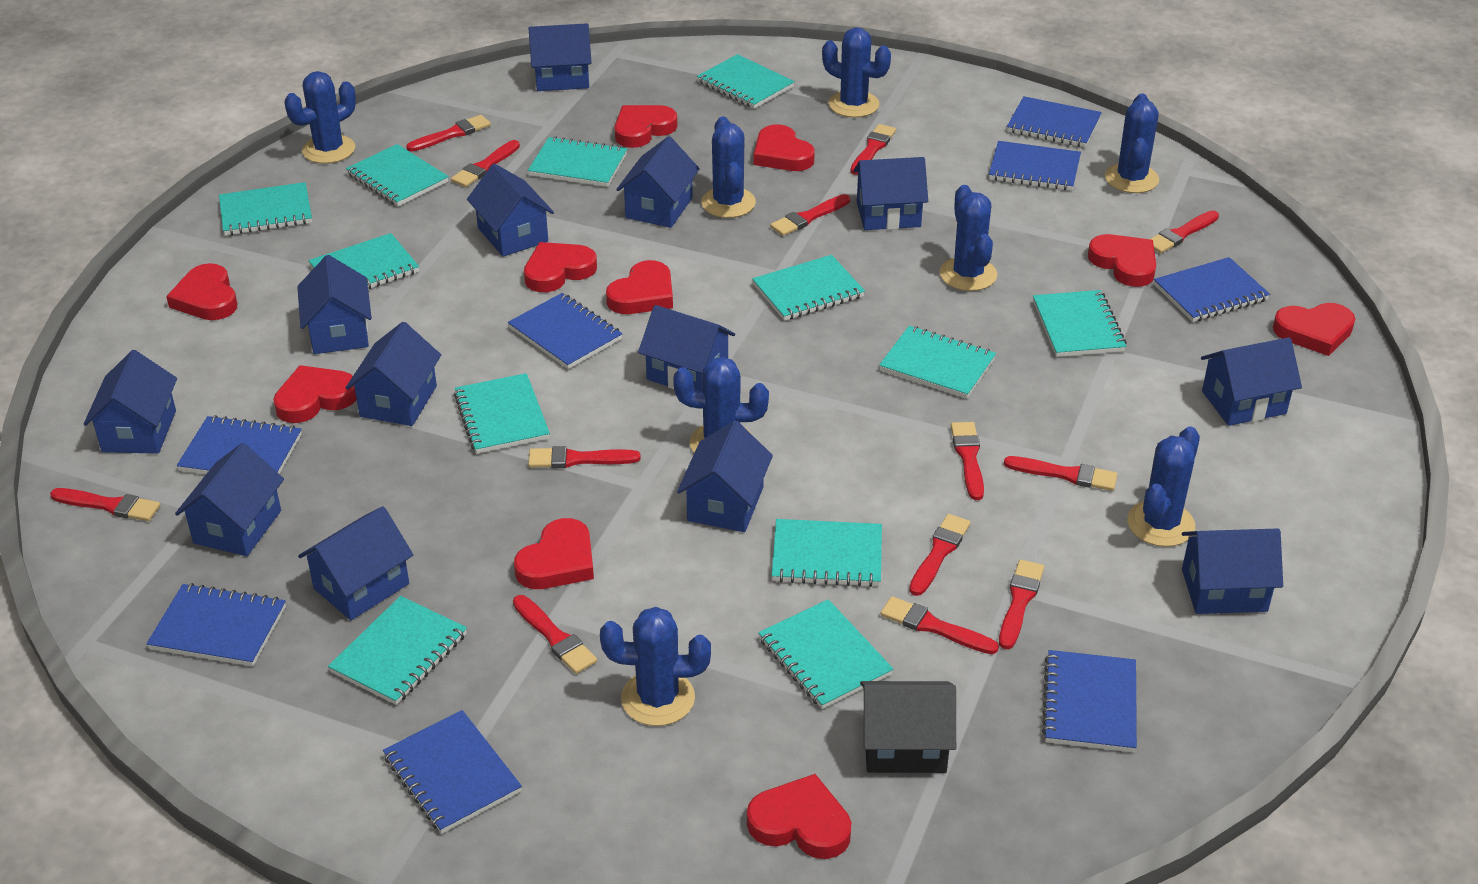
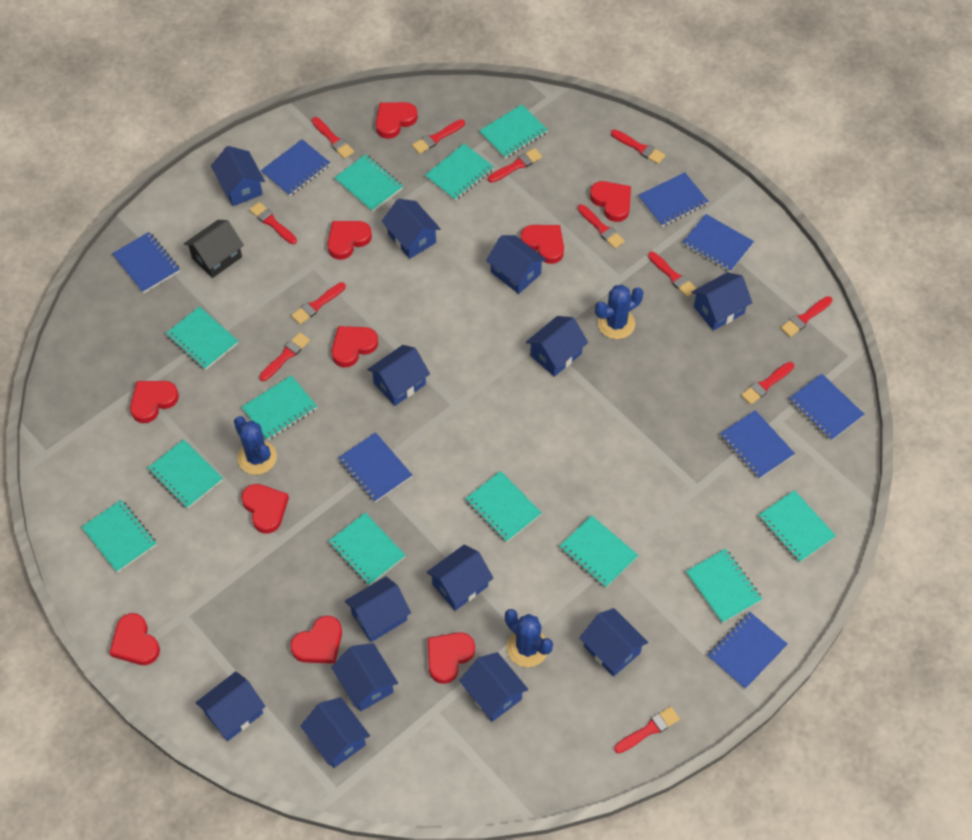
blue cactus: 8 -> 3
red brush: 13 -> 12

